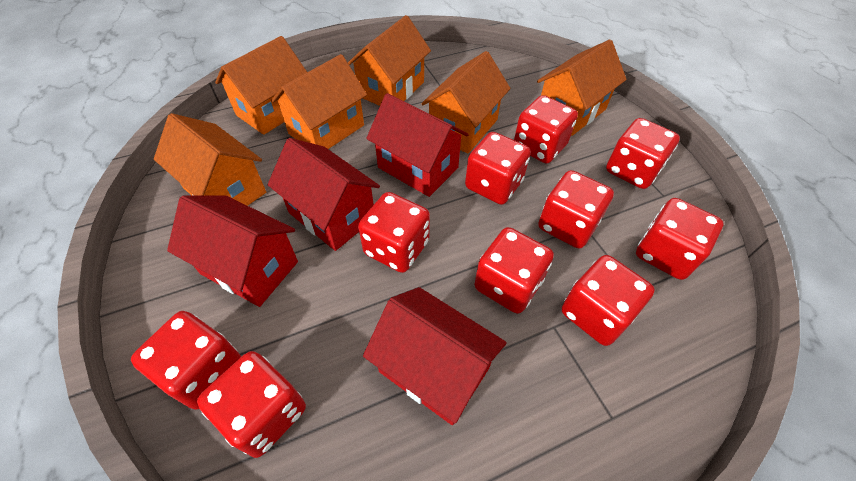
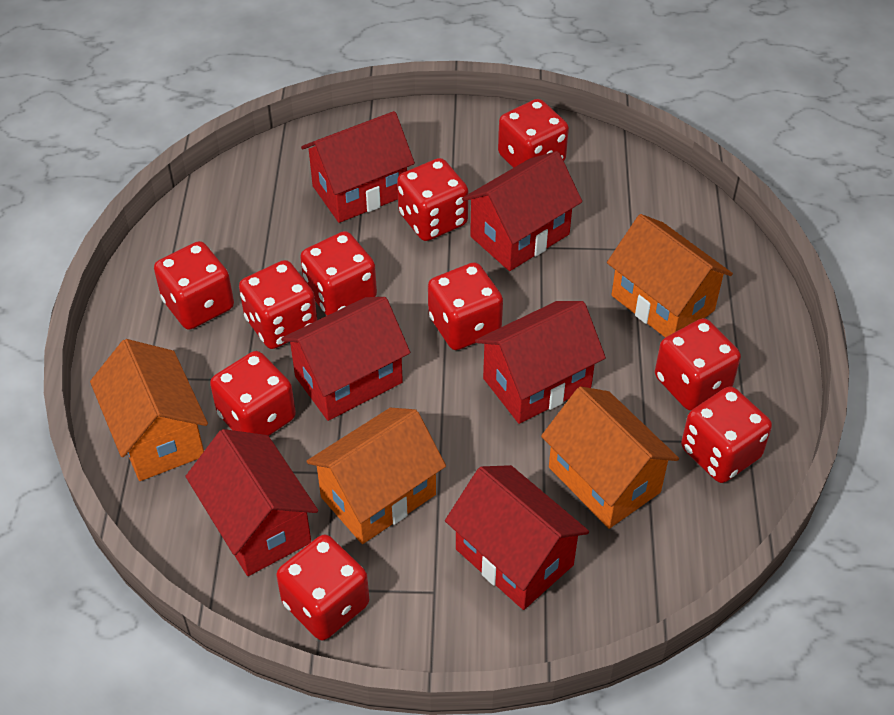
orange house: 6 -> 4
red house: 4 -> 6

